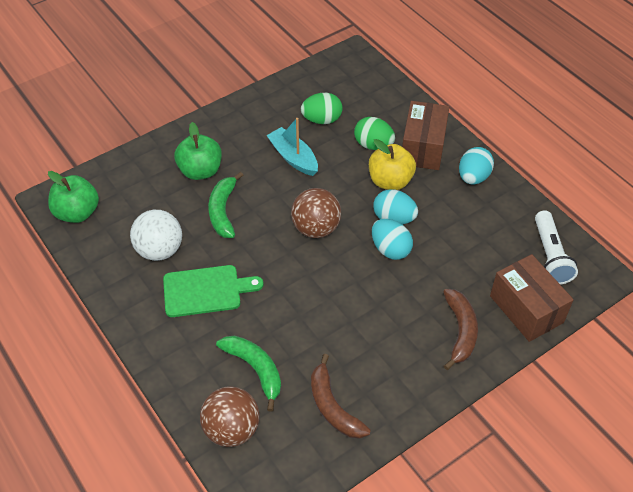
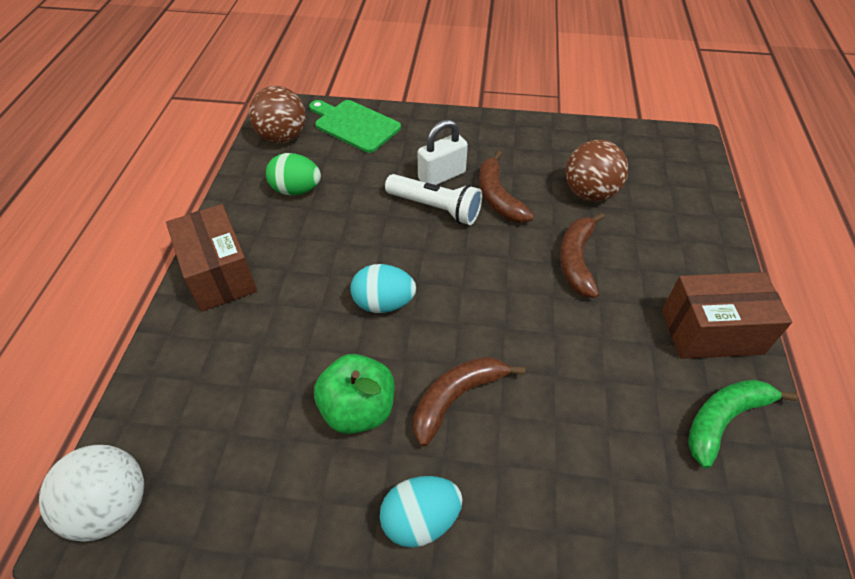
brown banana: 2 -> 3
green apple: 2 -> 1
green banana: 2 -> 1
green egg: 2 -> 1
turquoise boat: 1 -> 0
turquoise egg: 3 -> 2
white padlock: 0 -> 1
yellow apple: 1 -> 0

